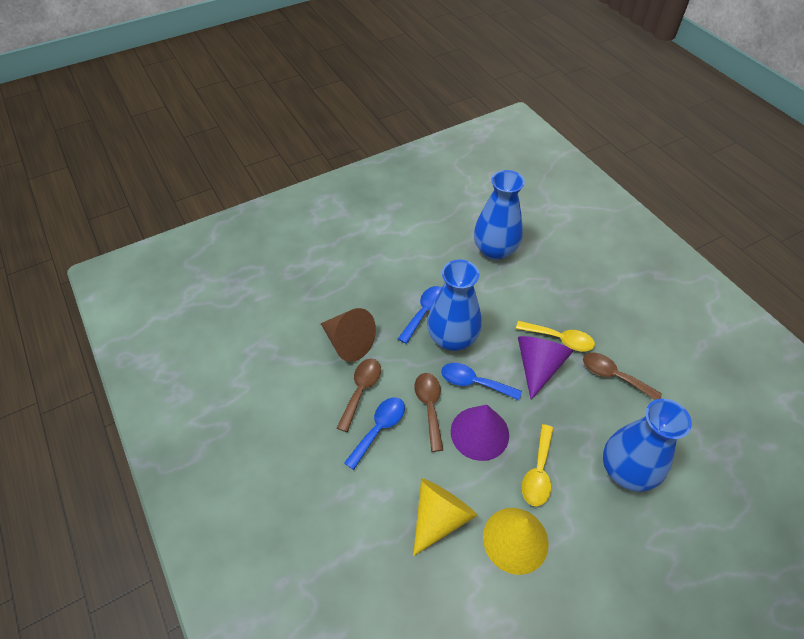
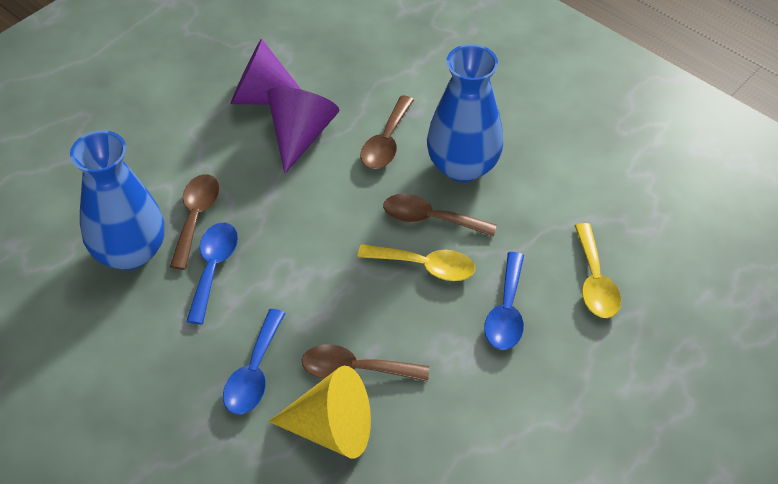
blue vase: 3 -> 2
brown cone: 1 -> 0
brown spoon: 3 -> 4
yellow cone: 2 -> 1

